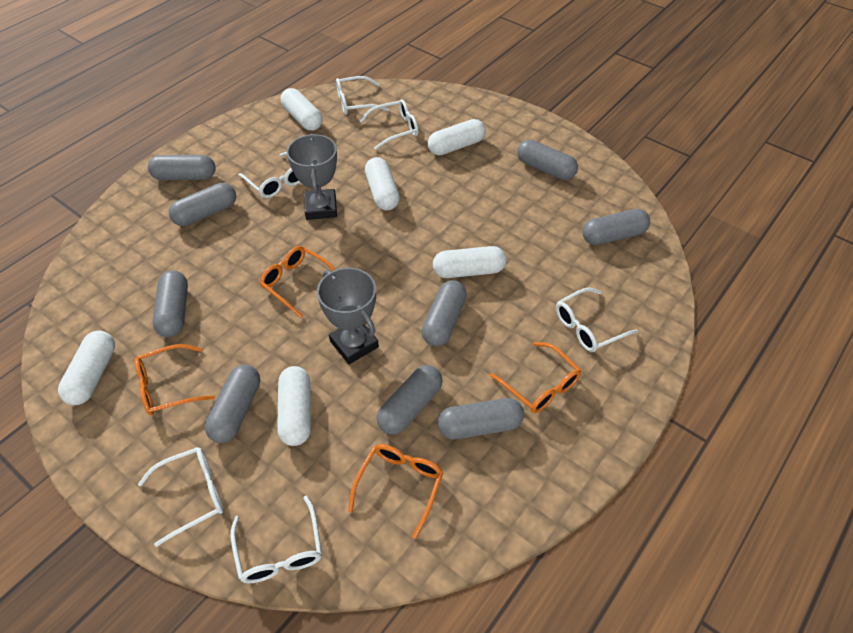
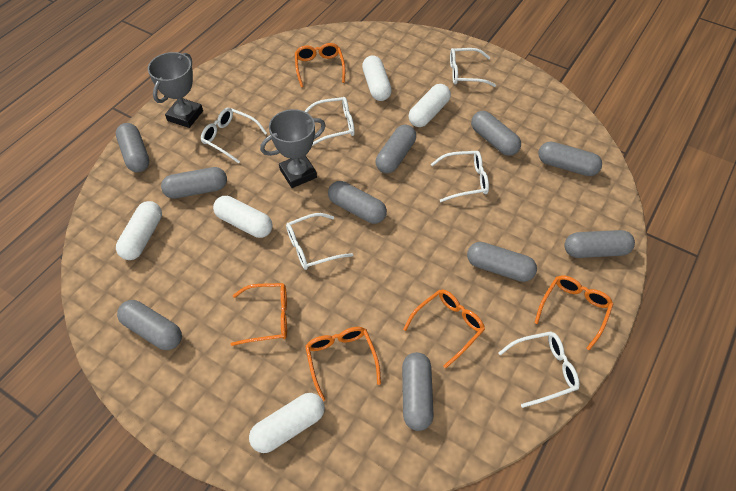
grey capsule: 9 -> 10
orange glasses: 4 -> 5
white capsule: 6 -> 5

